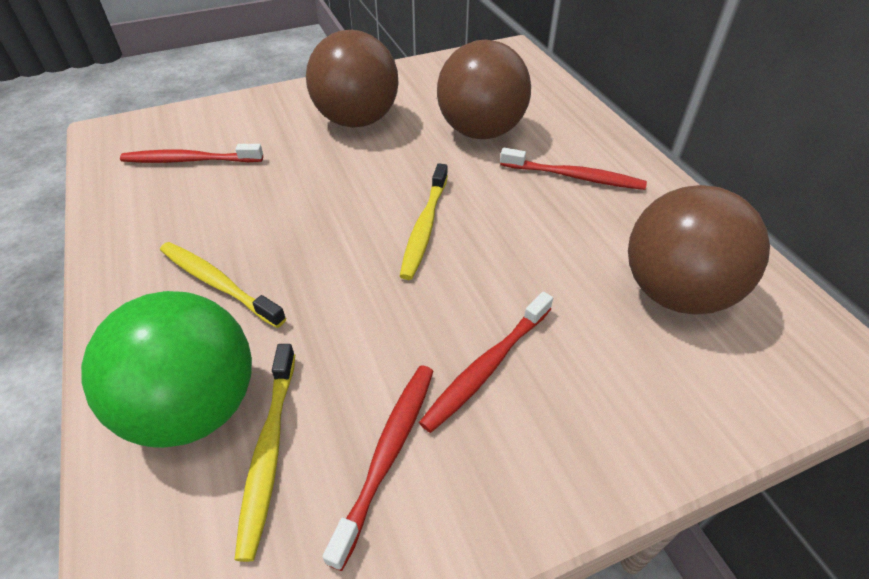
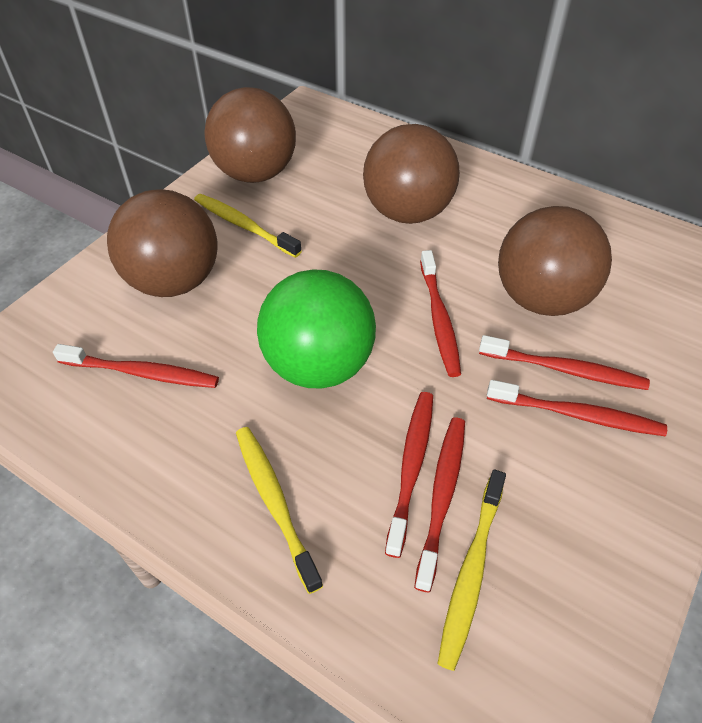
brown ball: 3 -> 4
red toothbrush: 4 -> 6

